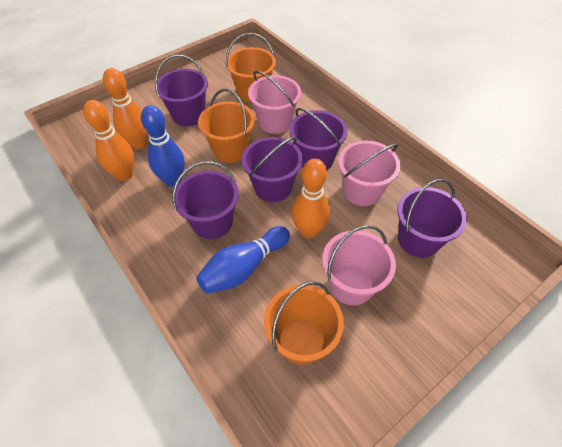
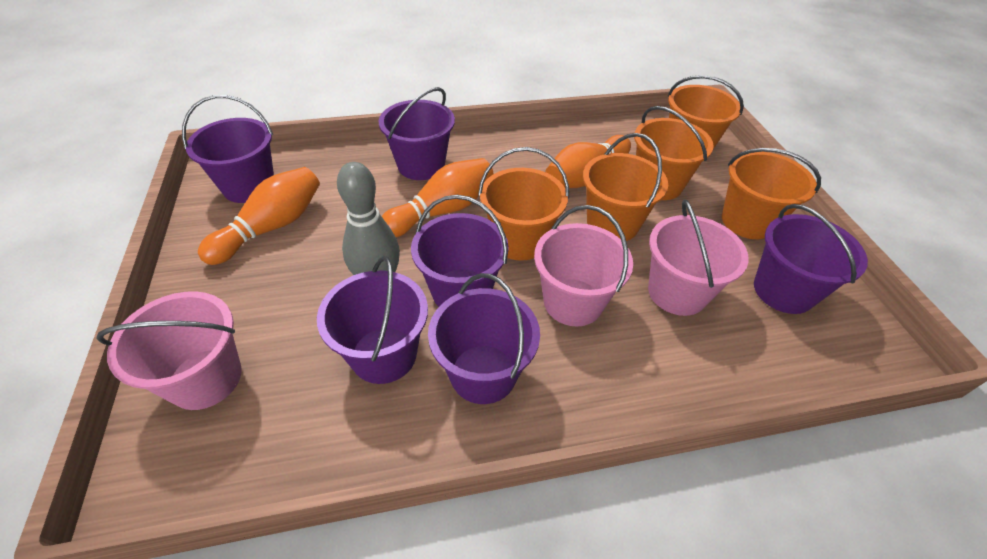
blue bowling pin: 2 -> 0
grey bowling pin: 0 -> 1
orange bucket: 3 -> 5
purple bucket: 5 -> 6

